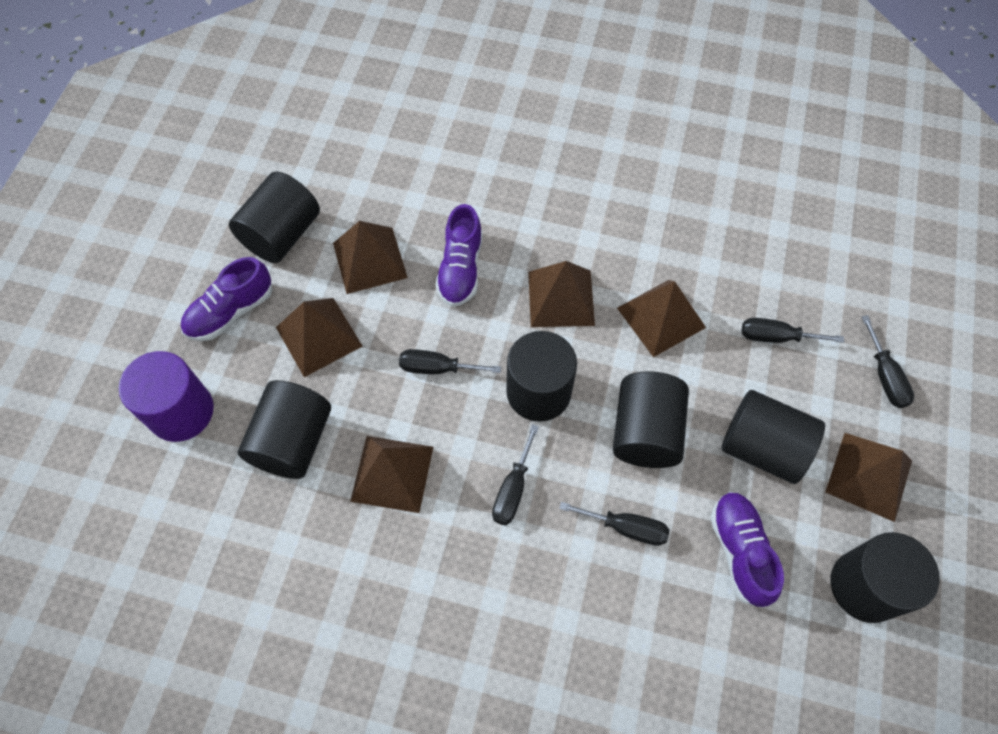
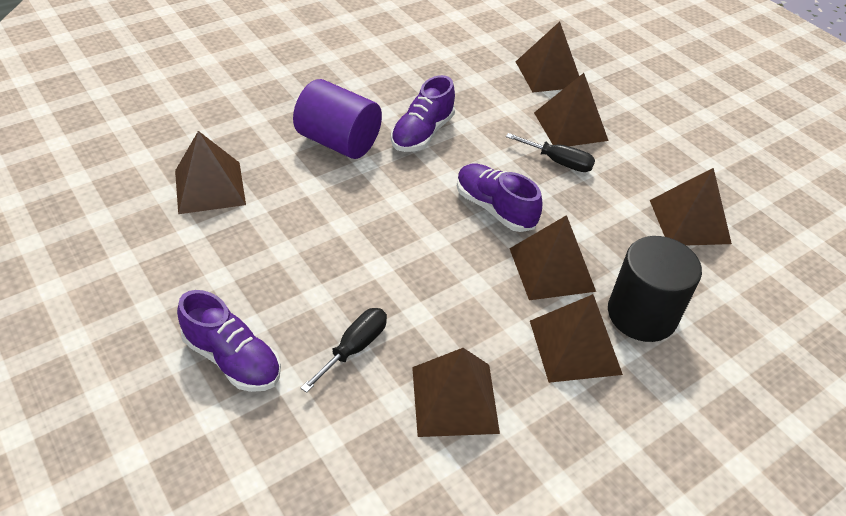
black cylinder: 6 -> 1
black screwdriver: 5 -> 2
brown pyramid: 6 -> 7

